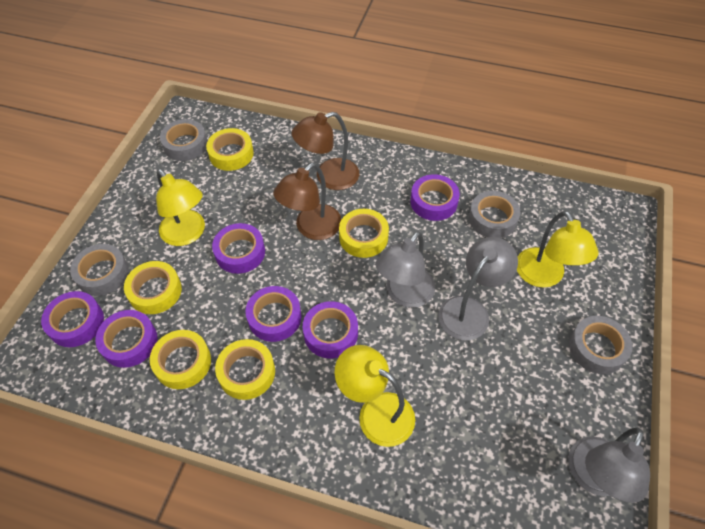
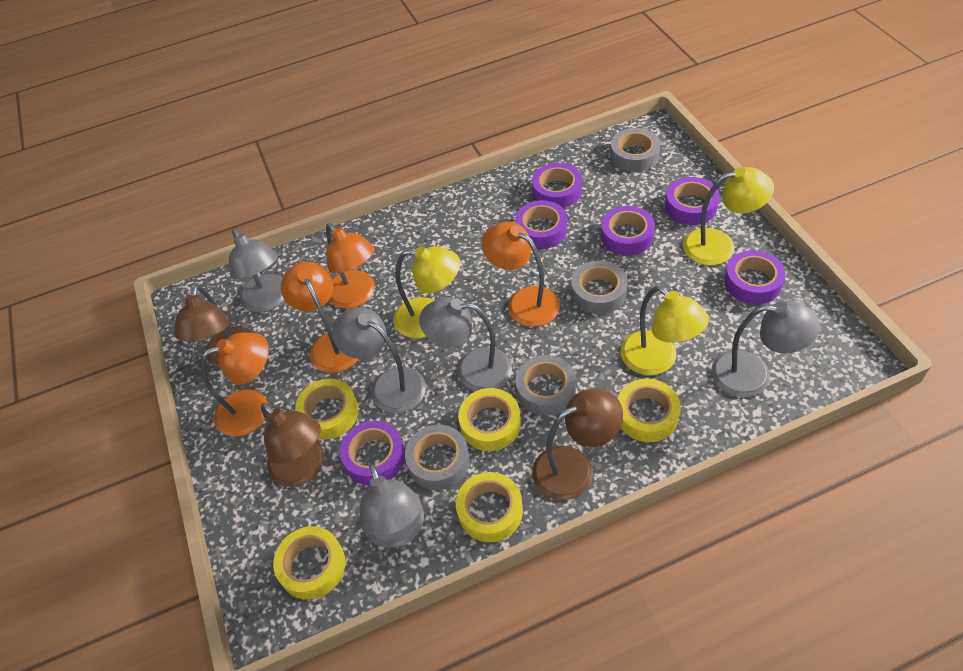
brown lamp: 2 -> 3
grey lamp: 3 -> 5
orange lamp: 0 -> 4

